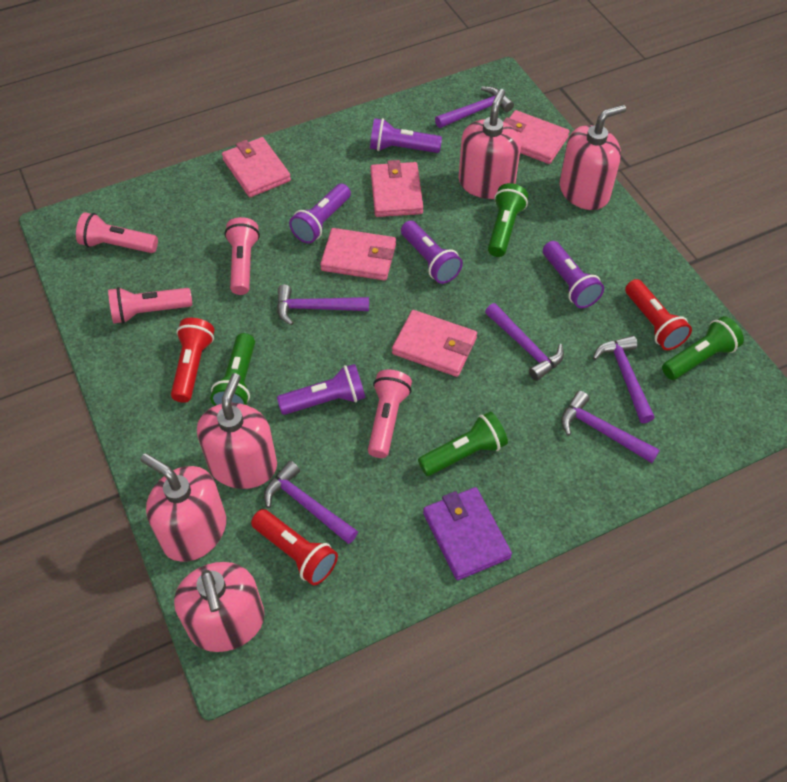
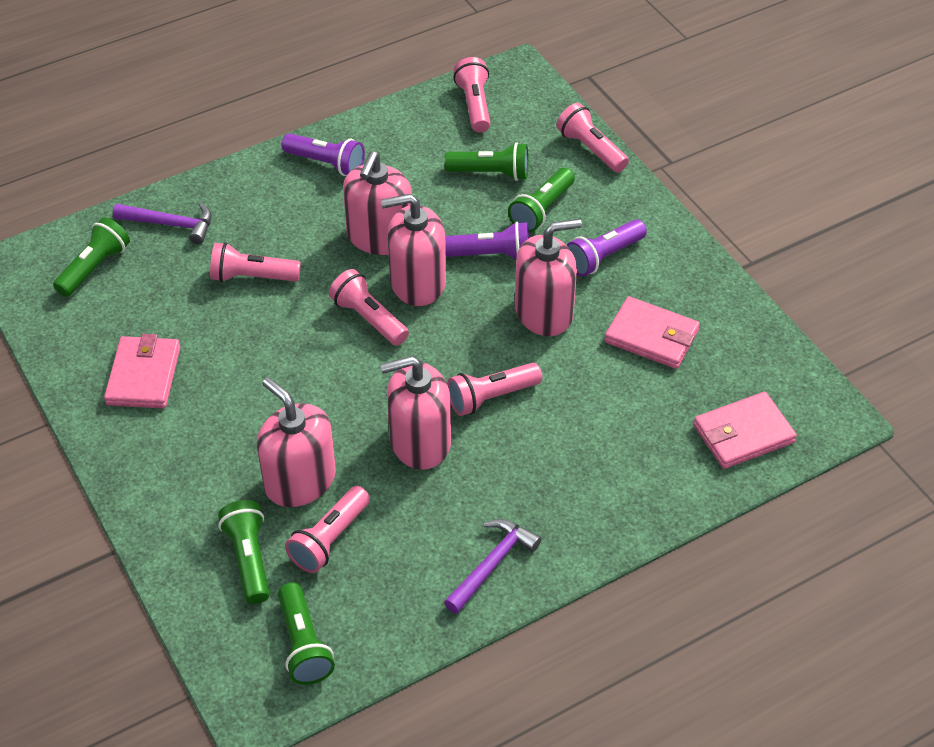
green flashlight: 4 -> 5
pink flashlight: 4 -> 6
pink wallet: 5 -> 3
purple flashlight: 5 -> 3
purple hammer: 6 -> 2
purple wallet: 1 -> 0
red flashlight: 3 -> 0

